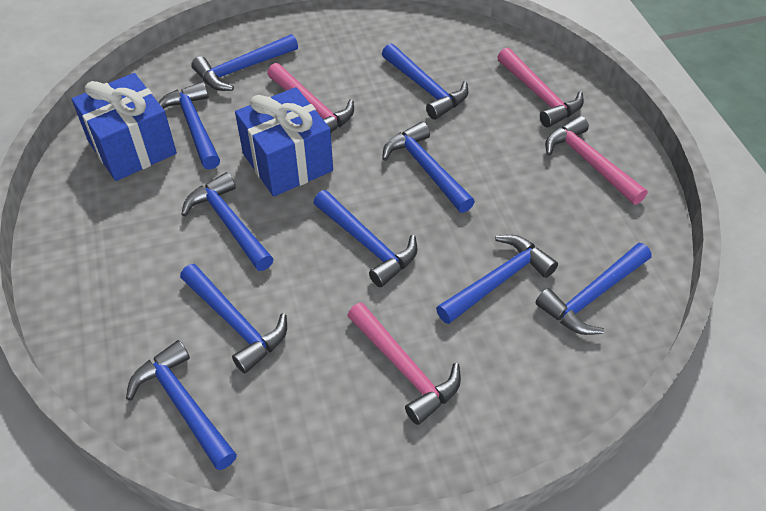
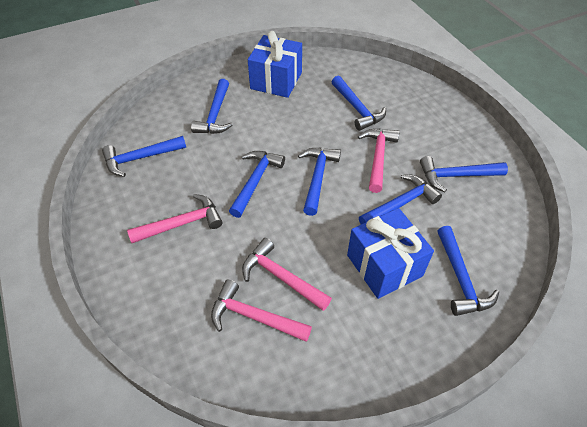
blue hammer: 10 -> 8

